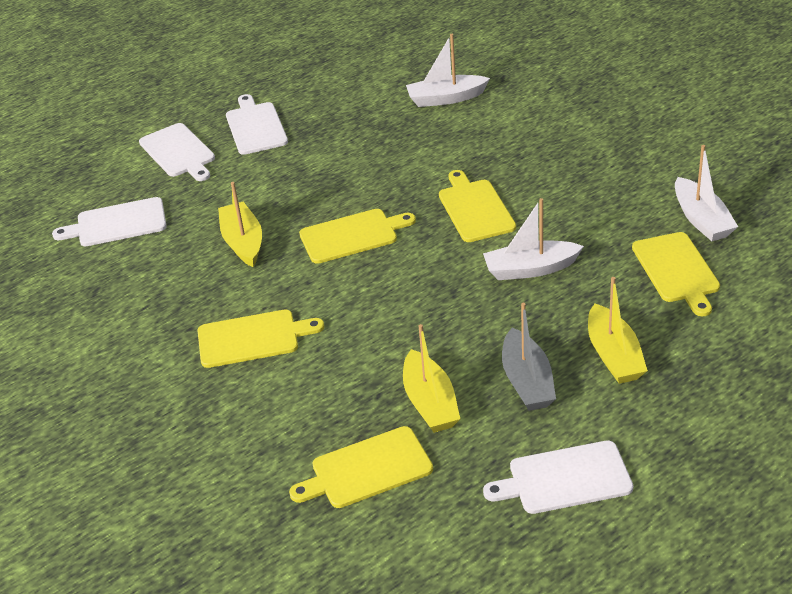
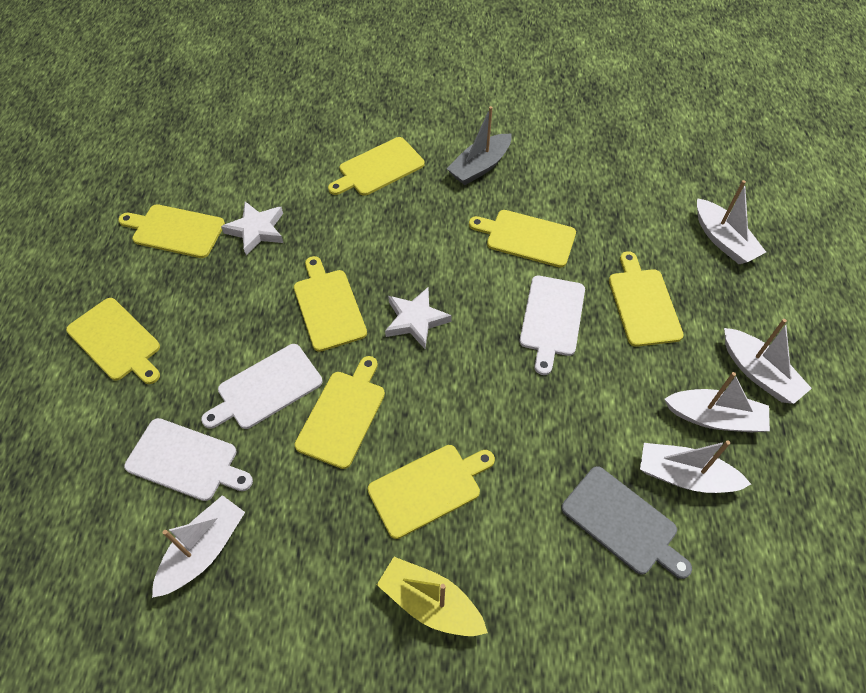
grey cutting board: 0 -> 1
white boat: 3 -> 5
white cutting board: 4 -> 3
white star: 0 -> 2
yellow boat: 3 -> 1
yellow cutting board: 5 -> 8

